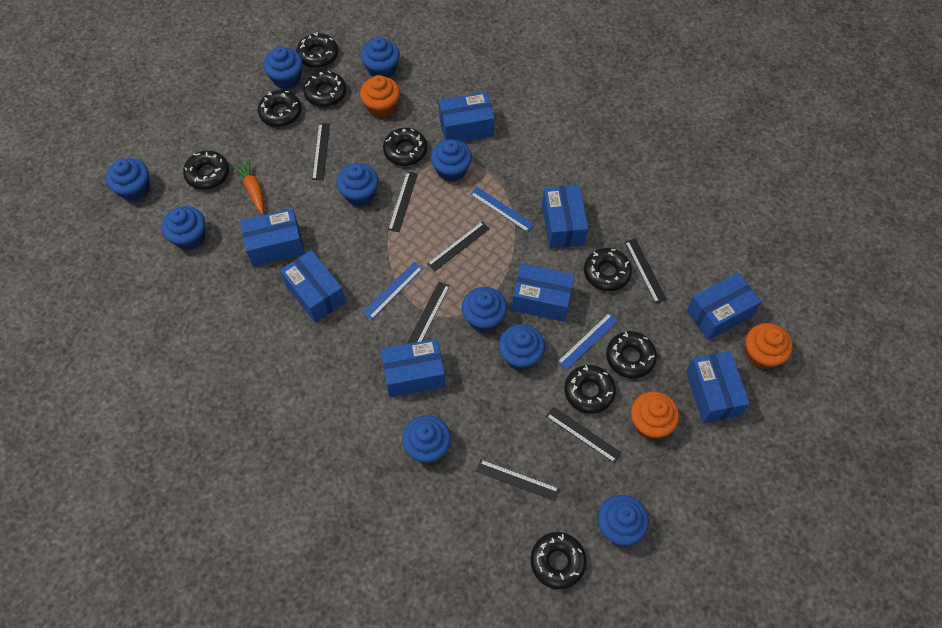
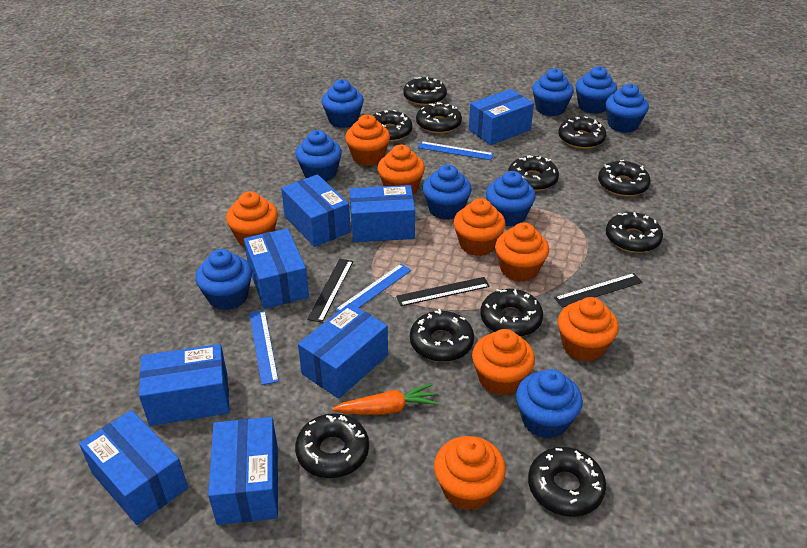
black donut: 9 -> 11
black ruler: 7 -> 3
blue cupcake: 10 -> 9
orange cupcake: 3 -> 8

